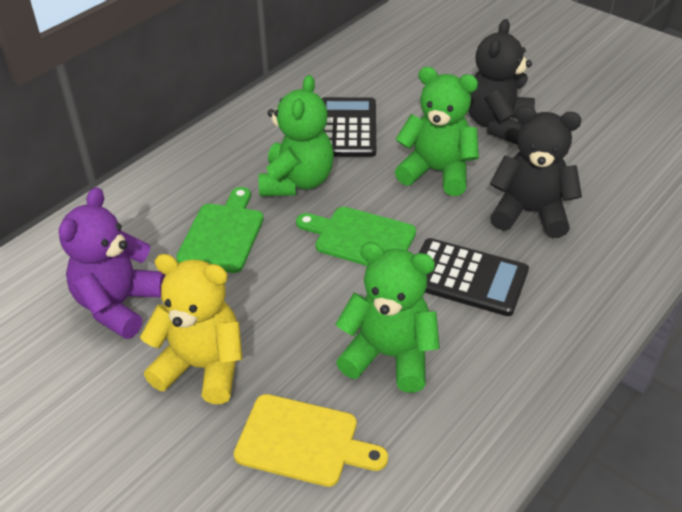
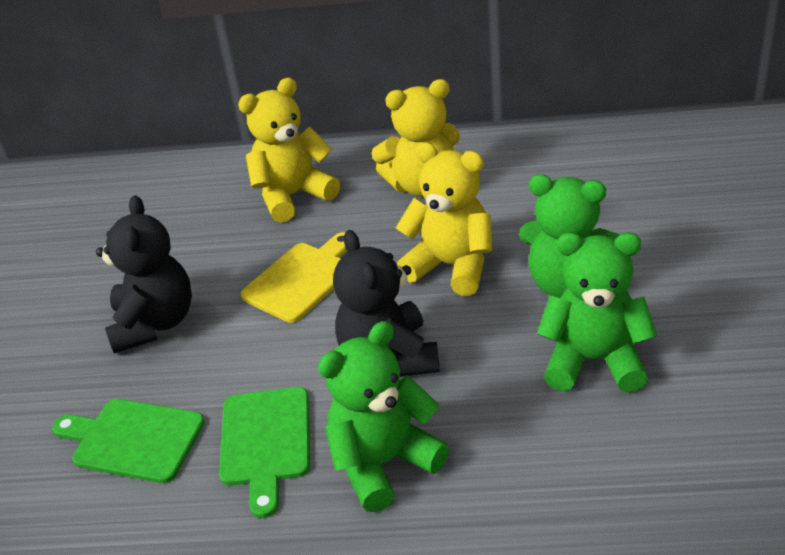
black calculator: 2 -> 0
purple teddy bear: 1 -> 0
yellow teddy bear: 1 -> 3

